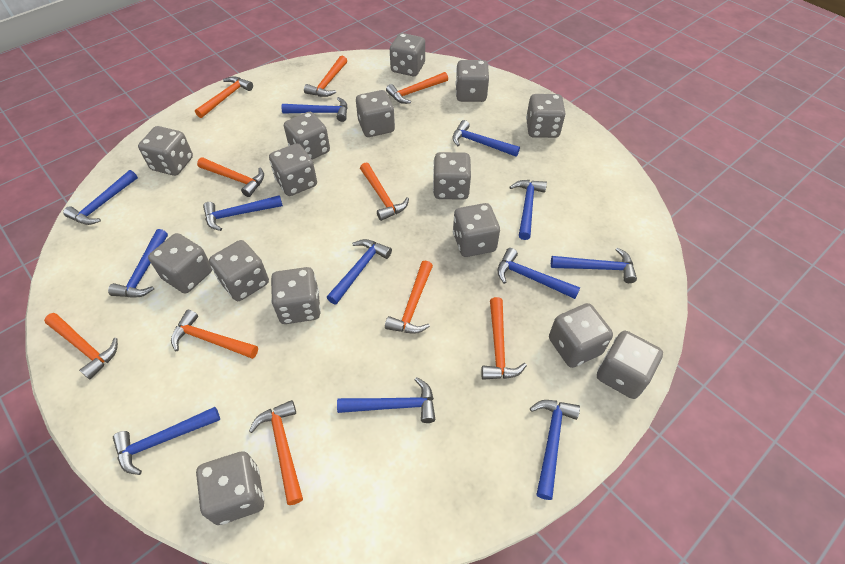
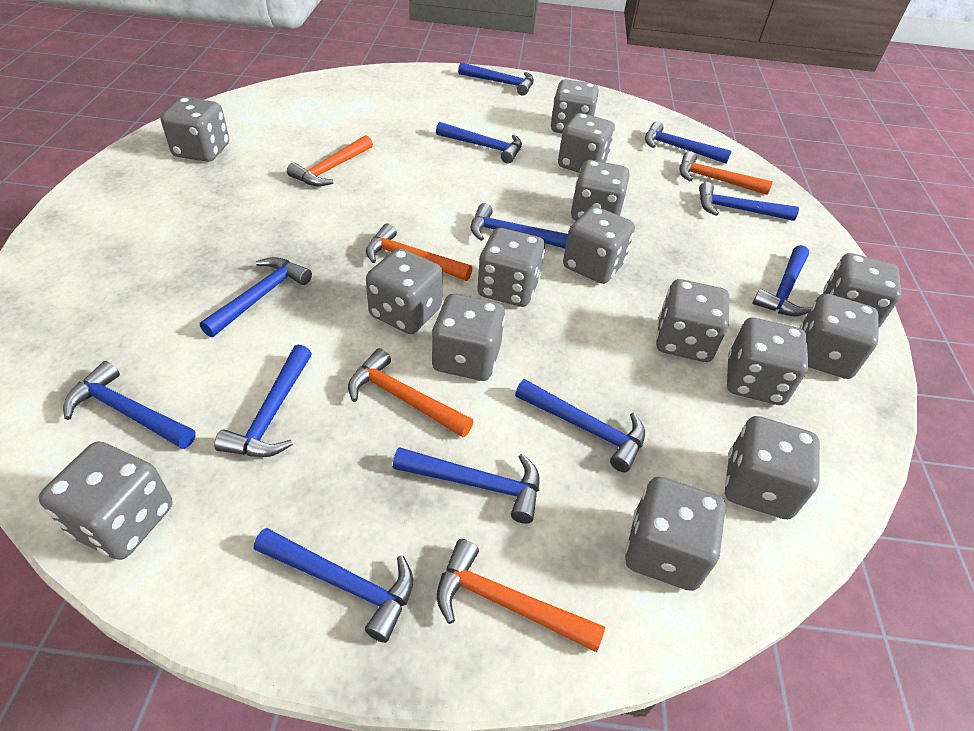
orange hammer: 10 -> 5

